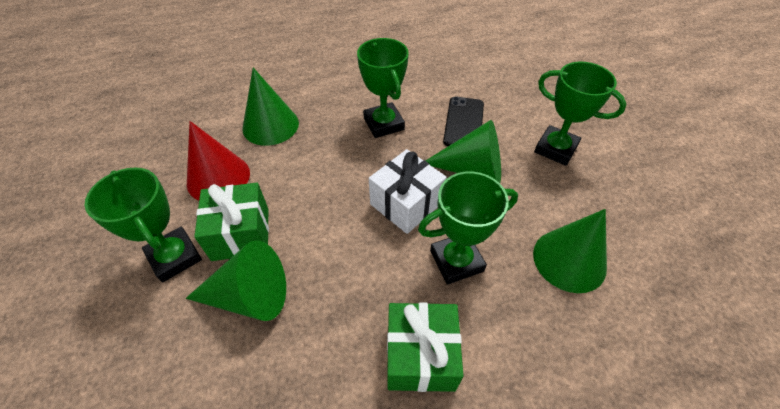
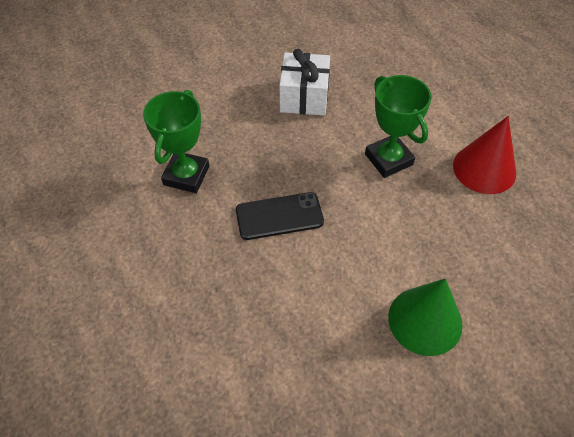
green cone: 4 -> 1
green gift: 2 -> 0
green trophy: 4 -> 2

